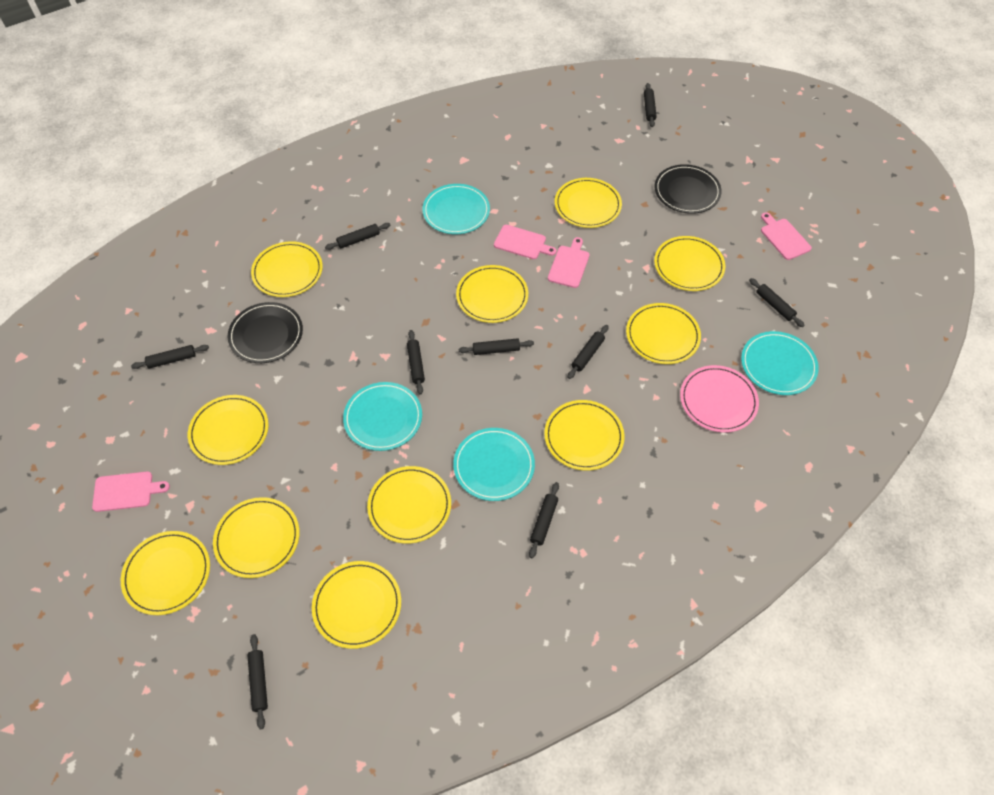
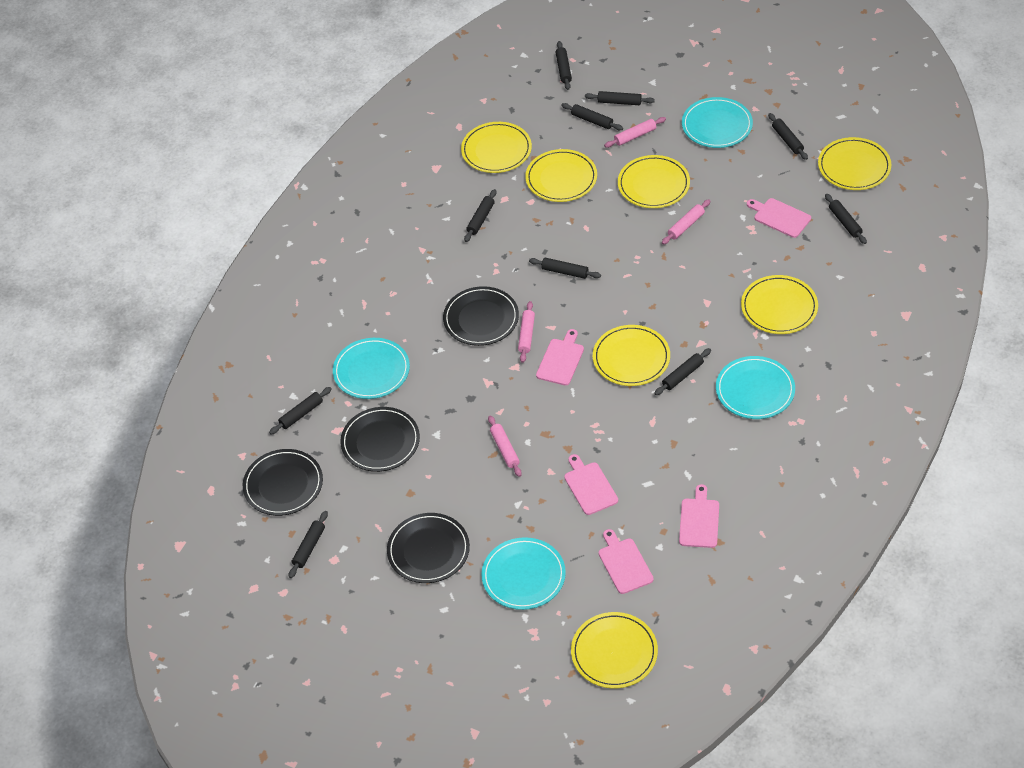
black plate: 2 -> 4
black rolling pin: 9 -> 10
pink cutting board: 4 -> 5
pink plate: 1 -> 0
pink rolling pin: 0 -> 4
yellow plate: 11 -> 7

